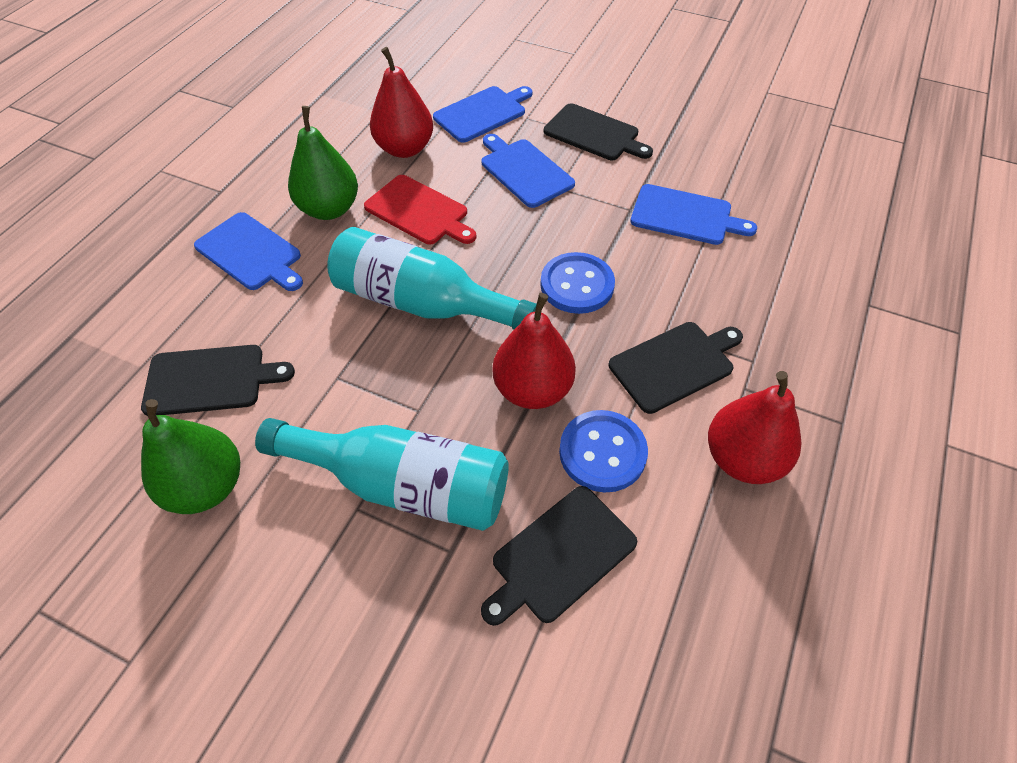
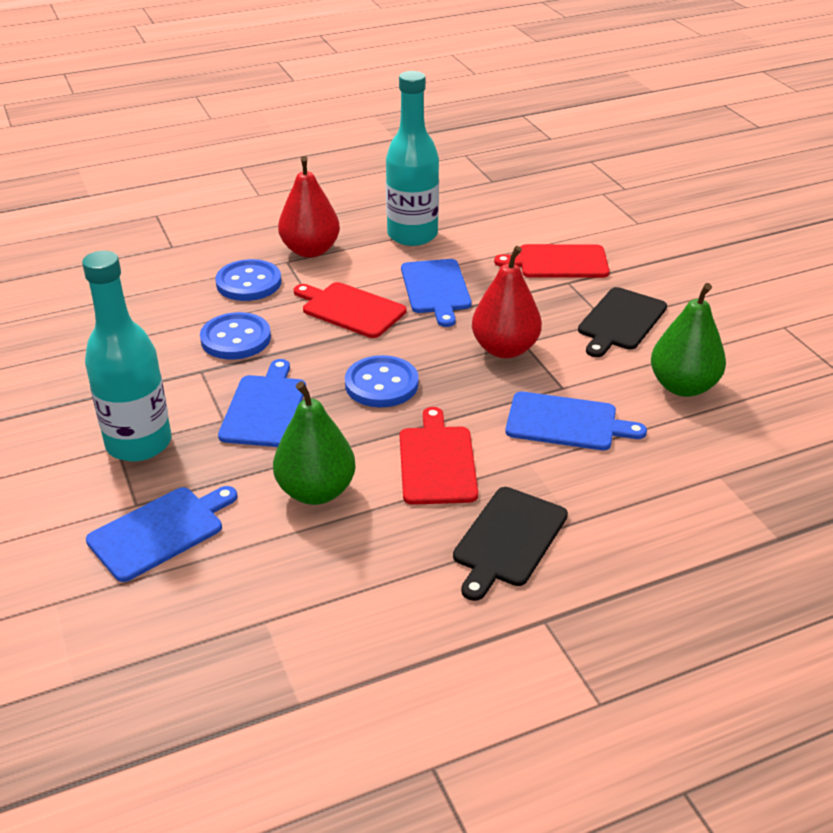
black cutting board: 4 -> 2
blue button: 2 -> 3
red cutting board: 1 -> 3
red pear: 3 -> 2

